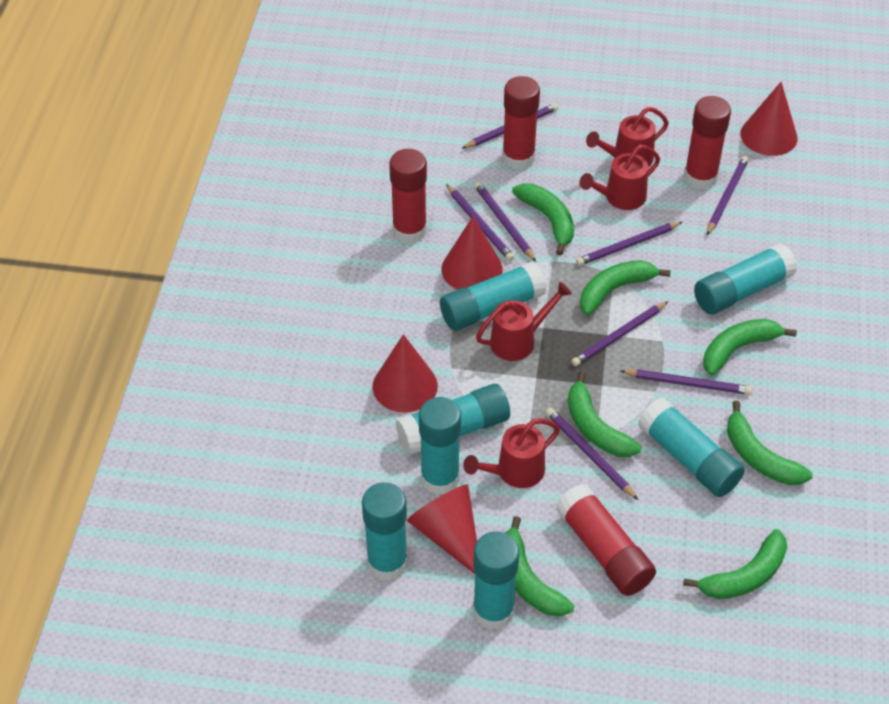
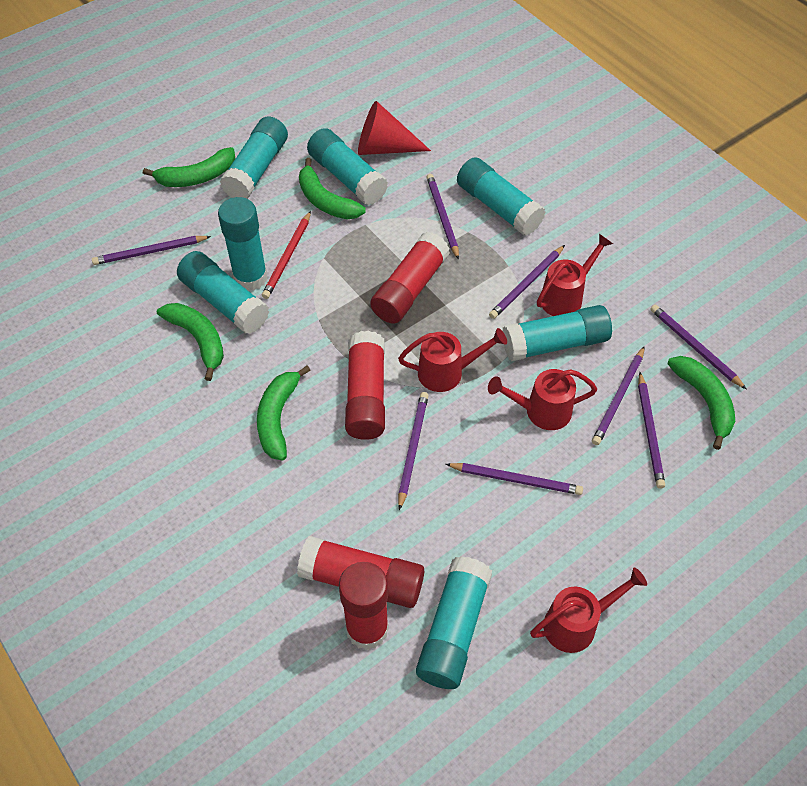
green banana: 7 -> 5
red cone: 4 -> 1
red pencil: 0 -> 1

